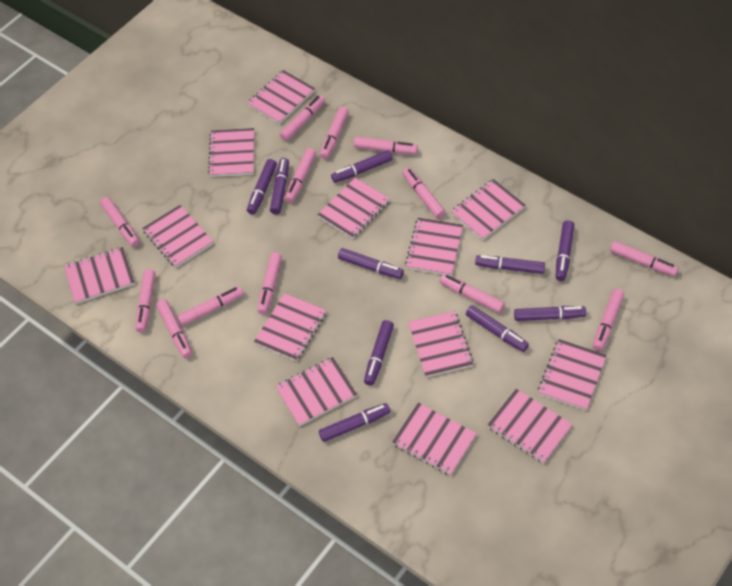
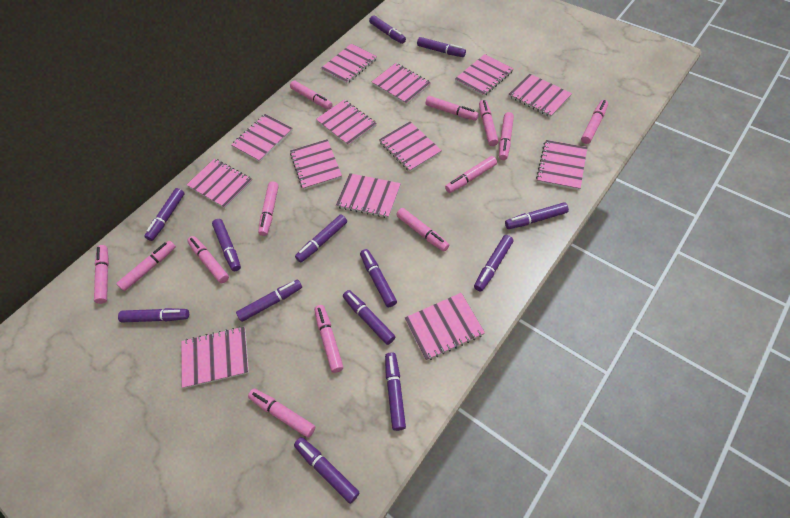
purple marker: 10 -> 13

